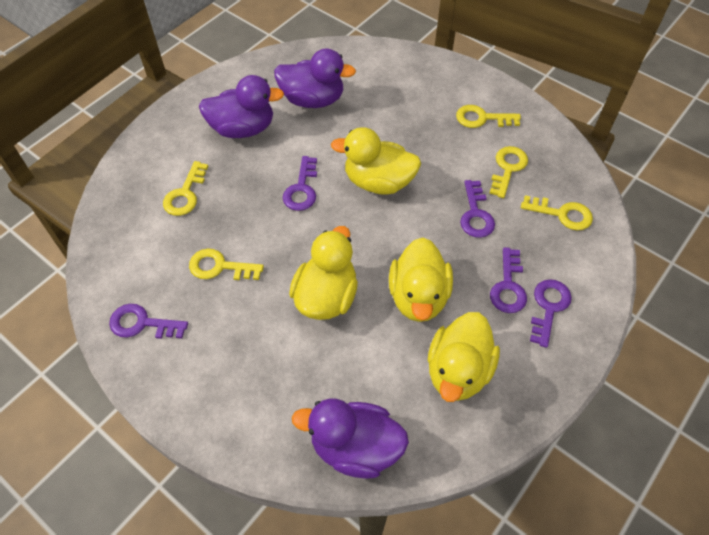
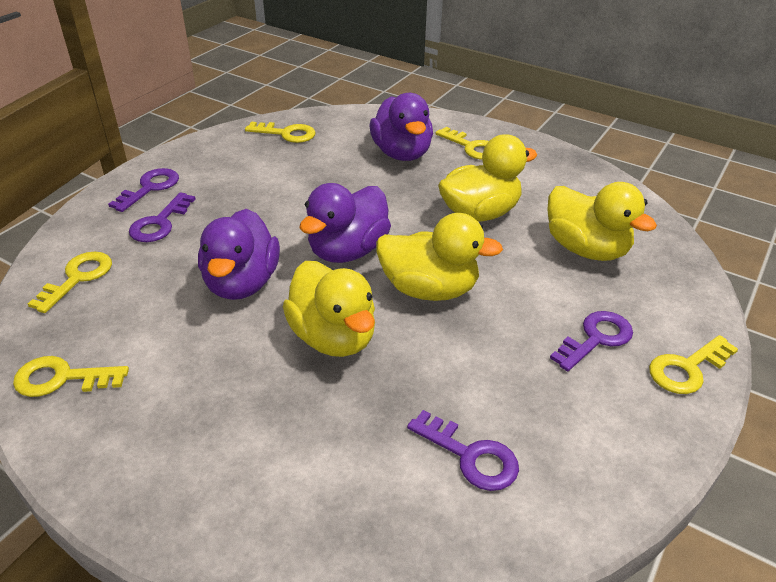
purple key: 5 -> 4

